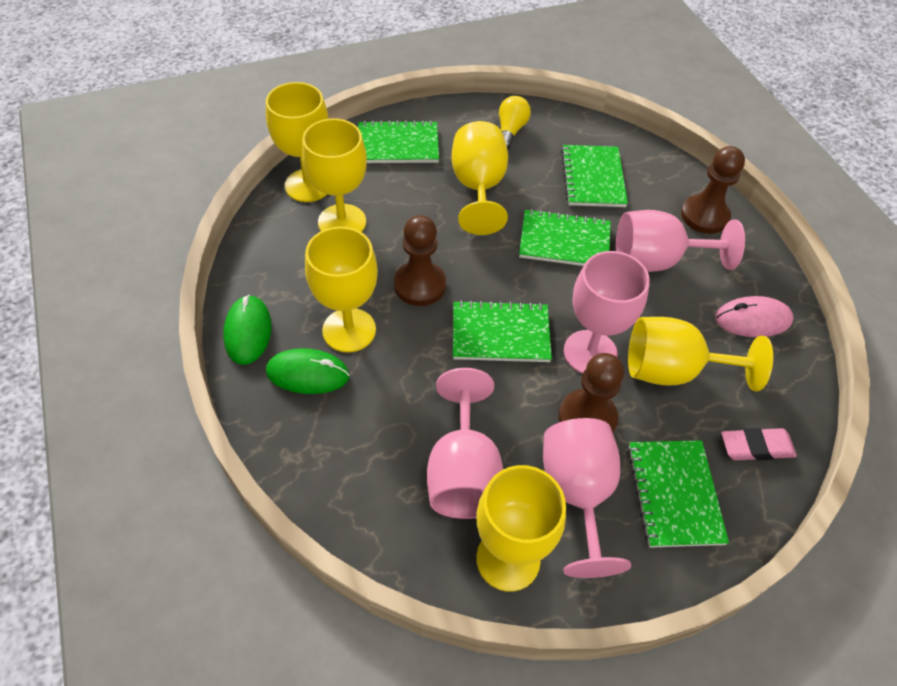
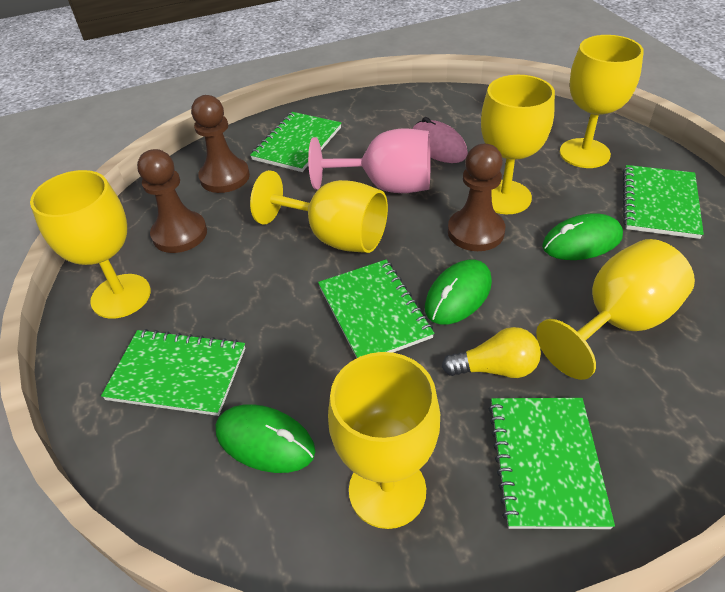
green mouse: 2 -> 3
pink eraser: 1 -> 0
pink goblet: 4 -> 1

